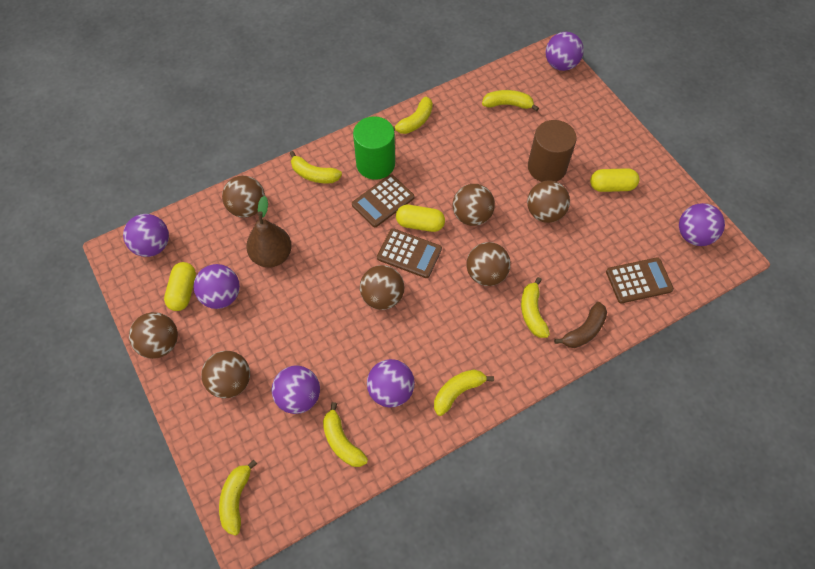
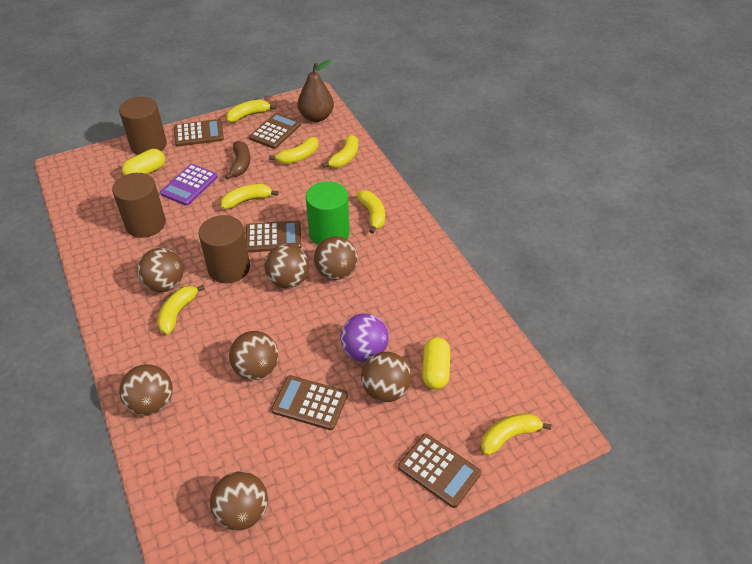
brown calculator: 3 -> 5
brown cylinder: 1 -> 3
purple ball: 6 -> 1
purple calculator: 0 -> 1
yellow capsule: 3 -> 2

